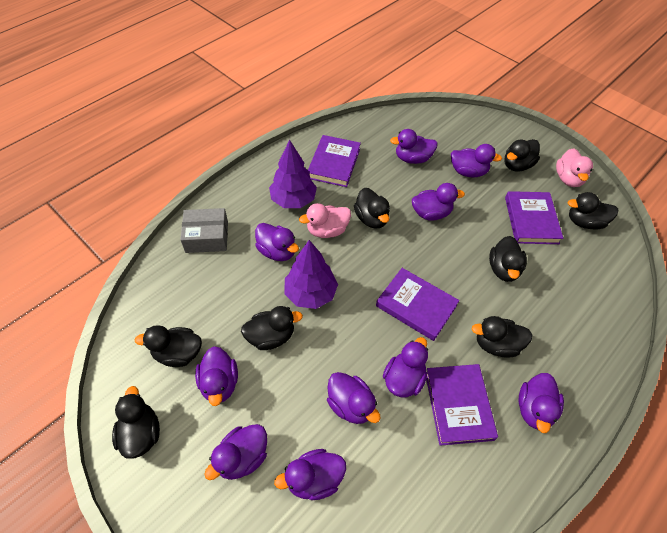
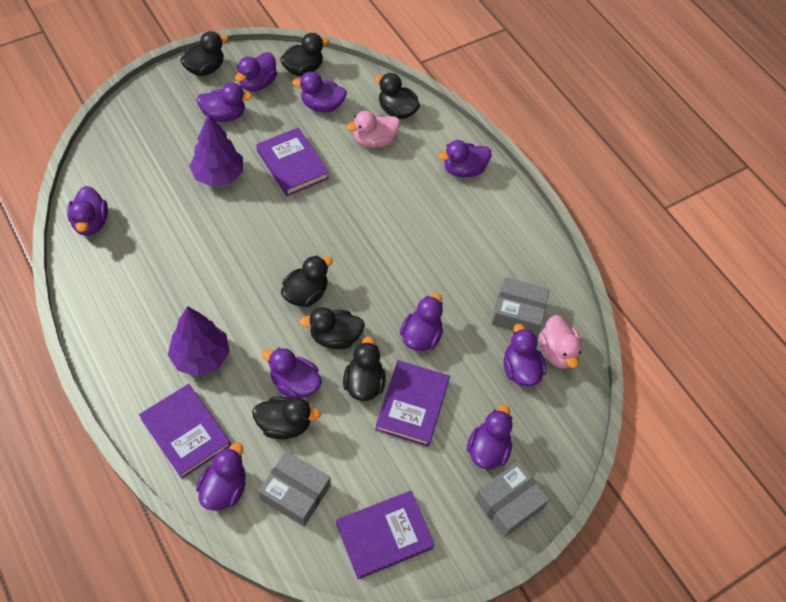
black duck: 8 -> 7
grey box: 1 -> 3

